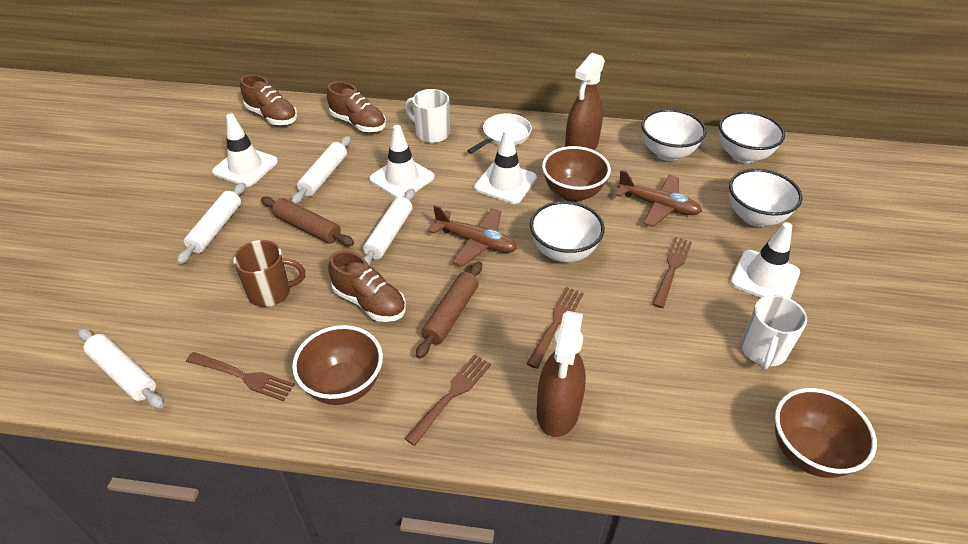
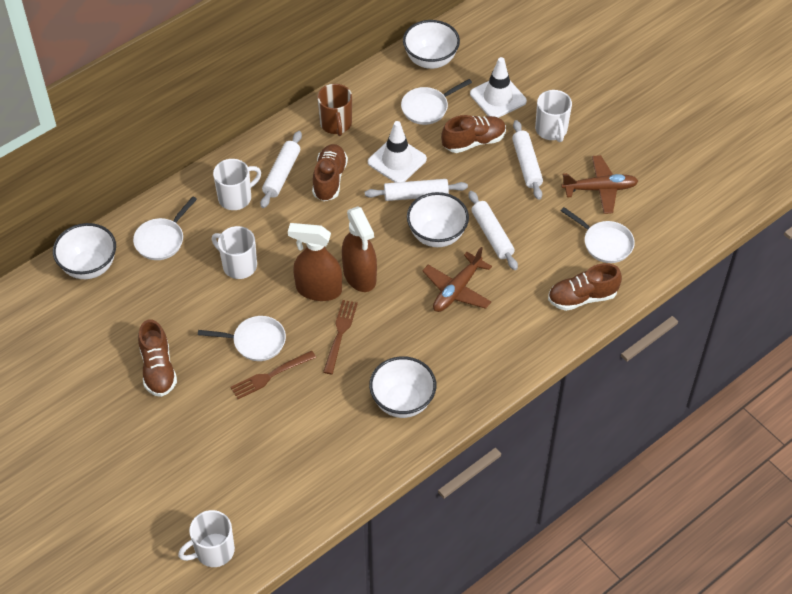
brown bowl: 3 -> 0
brown fork: 4 -> 2
brown rolling pin: 2 -> 0
brown shoe: 3 -> 4
white mug: 2 -> 4
white pan: 1 -> 4
white traffic cone: 4 -> 2

